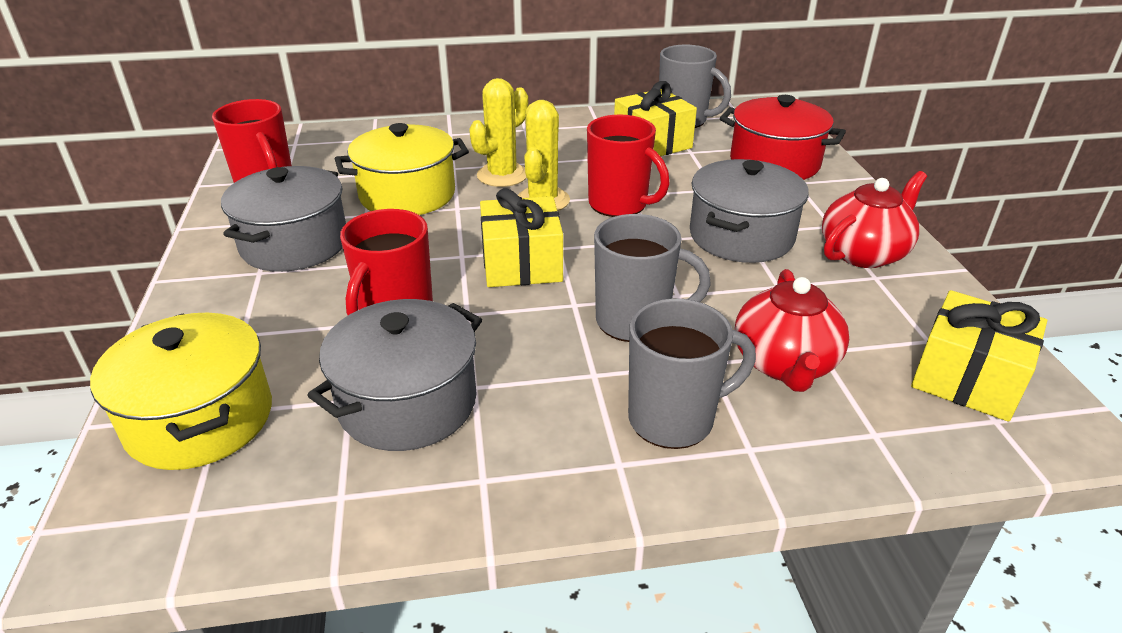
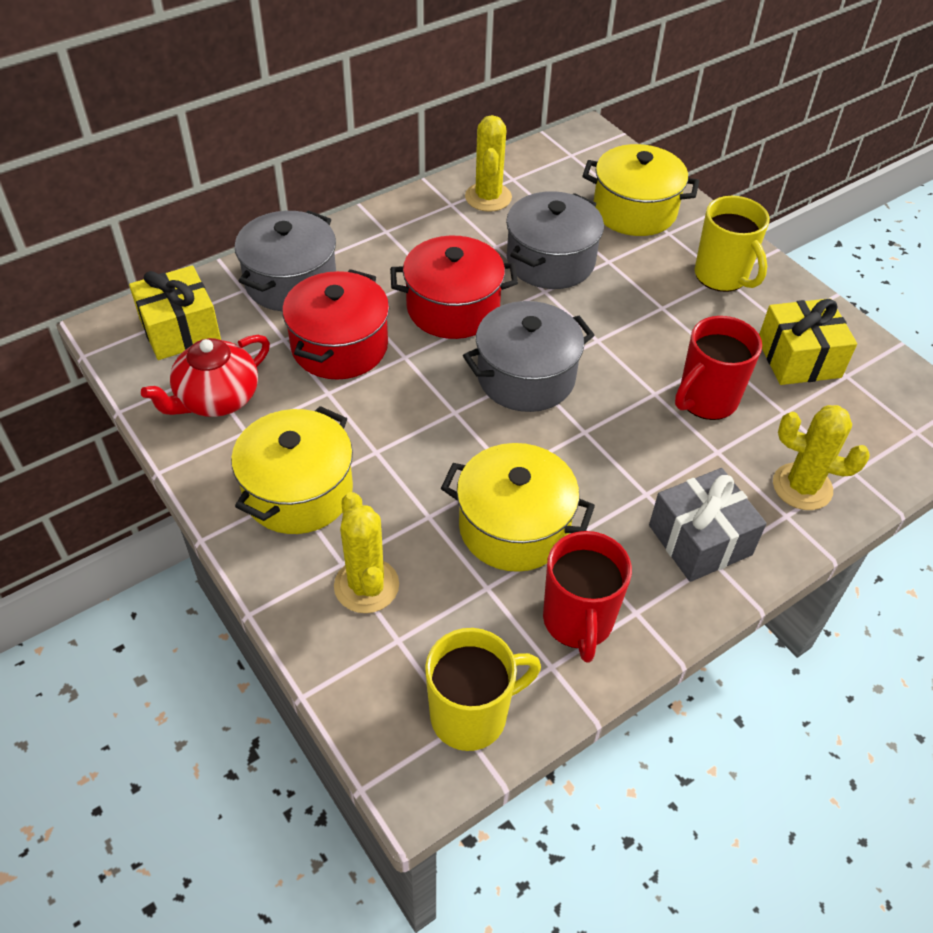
grey gift: 0 -> 1
grey mug: 3 -> 0
red mug: 3 -> 2
red pot: 1 -> 2
red teapot: 2 -> 1
yellow cactus: 2 -> 3
yellow gift: 3 -> 2
yellow mug: 0 -> 2
yellow pot: 2 -> 3

